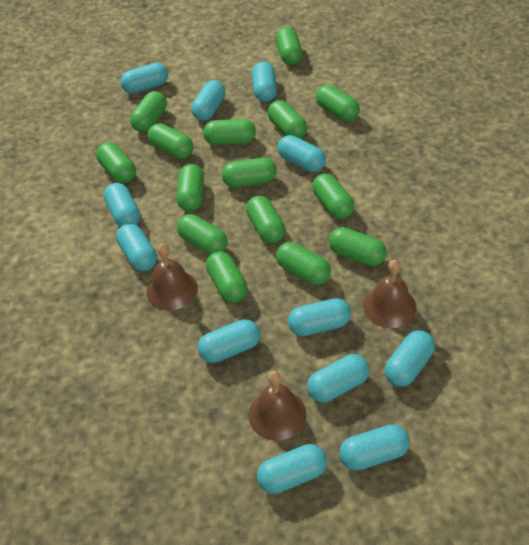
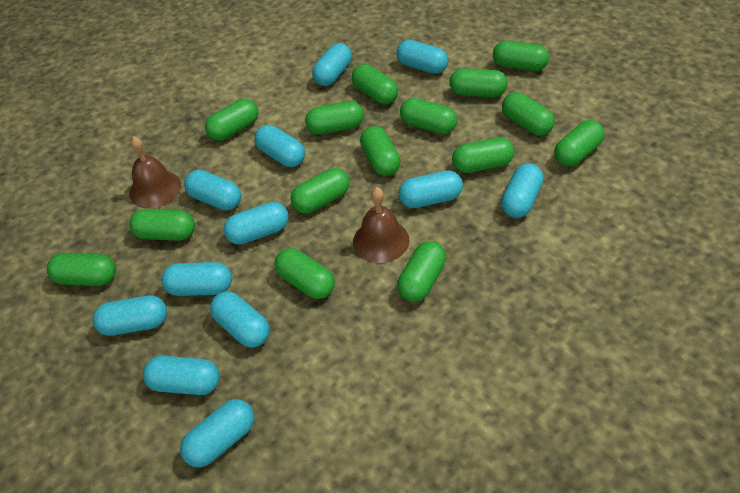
brown bell: 3 -> 2

